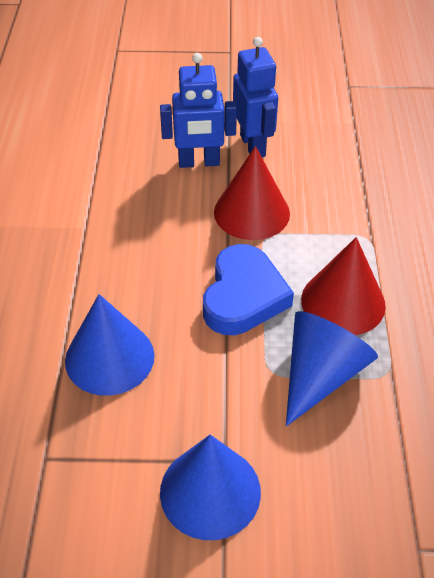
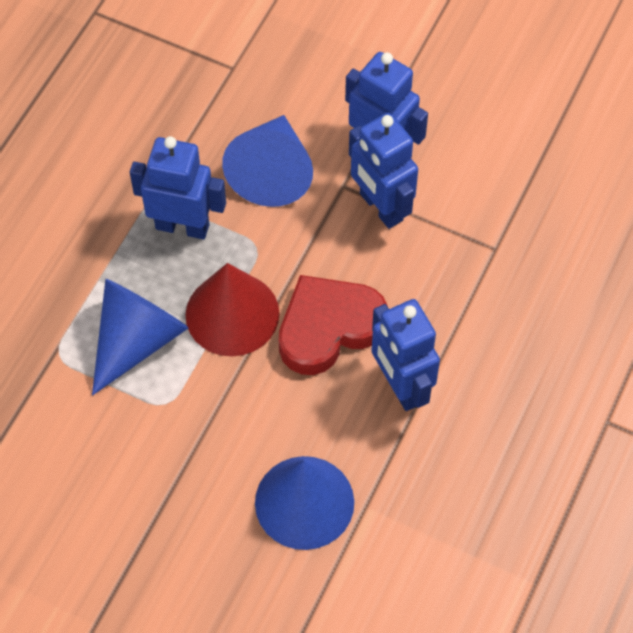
blue heart: 1 -> 0
blue robot: 2 -> 4
red cone: 2 -> 1
red heart: 0 -> 1

